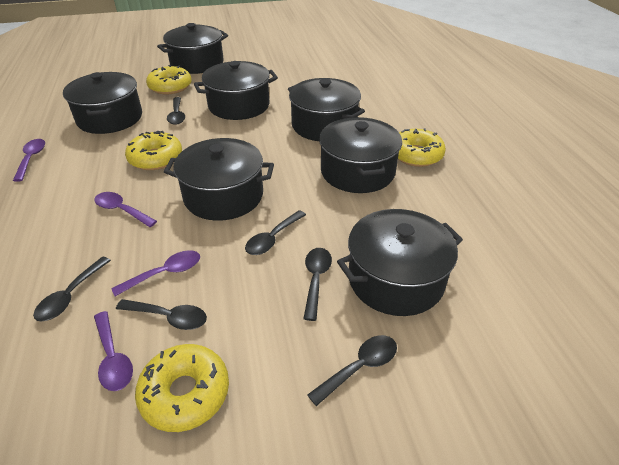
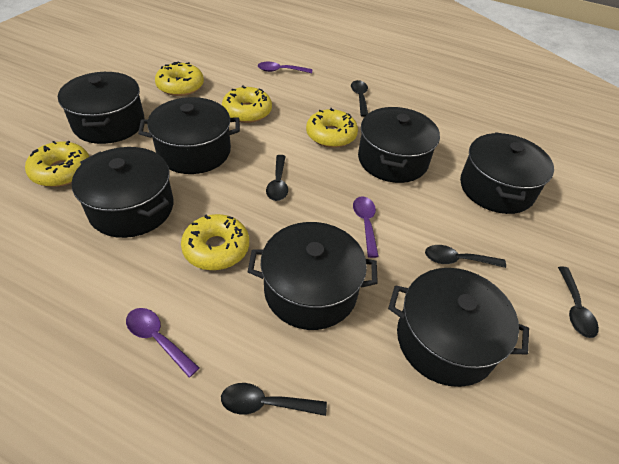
black spoon: 6 -> 5
purple spoon: 4 -> 3
yellow donut: 4 -> 5

